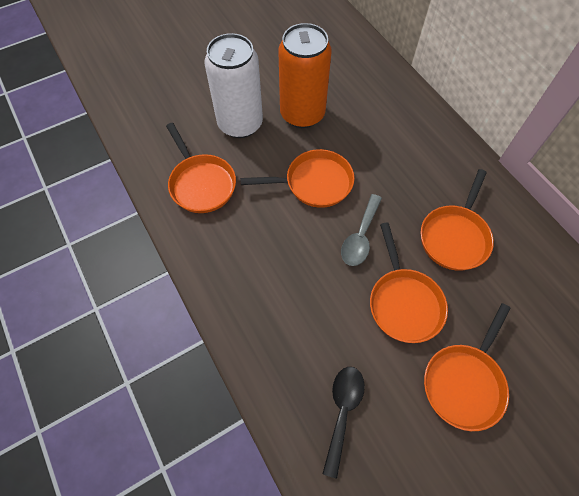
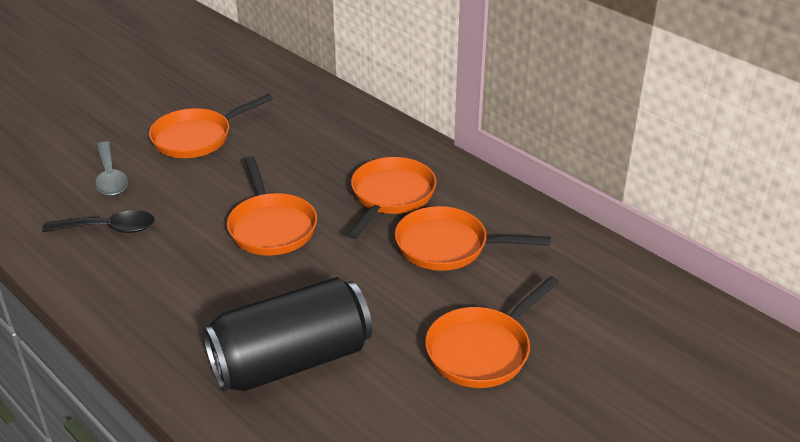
black can: 0 -> 1
orange can: 1 -> 0
white can: 1 -> 0

